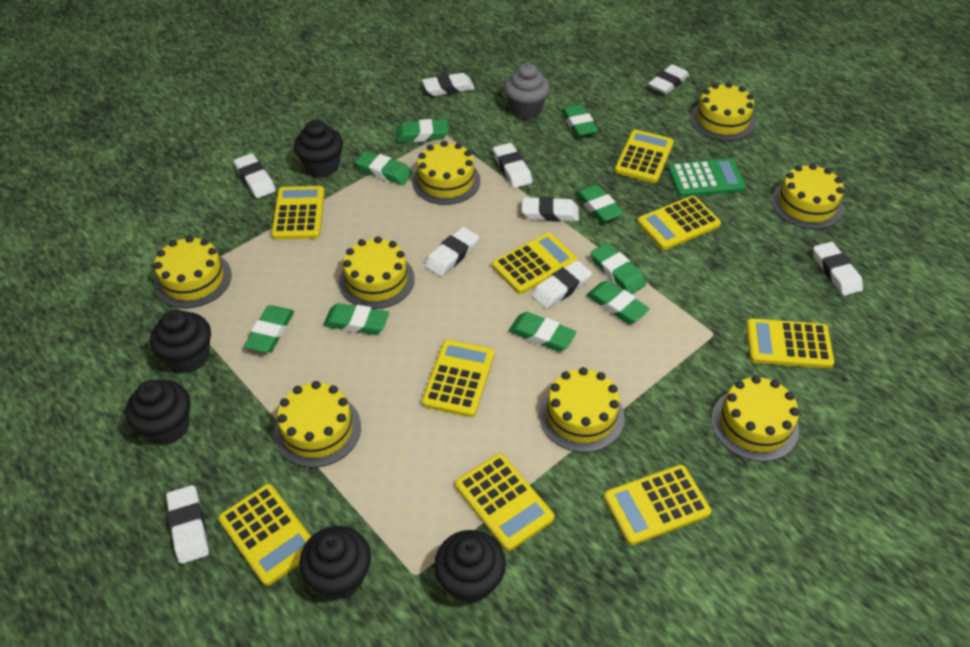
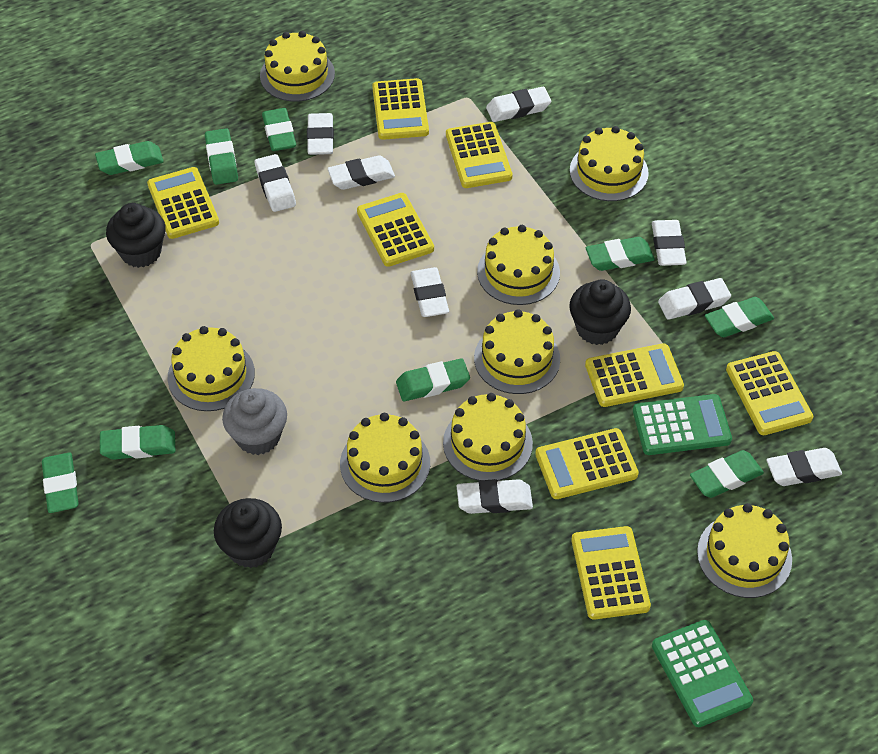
black cupcake: 5 -> 3
green calculator: 1 -> 2
yellow calculator: 9 -> 8

